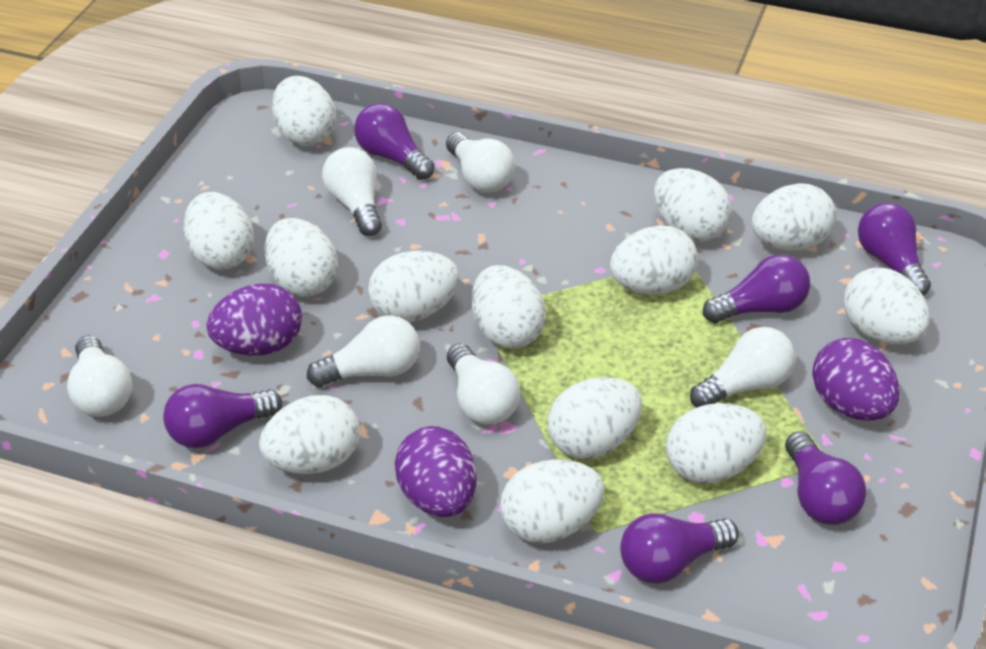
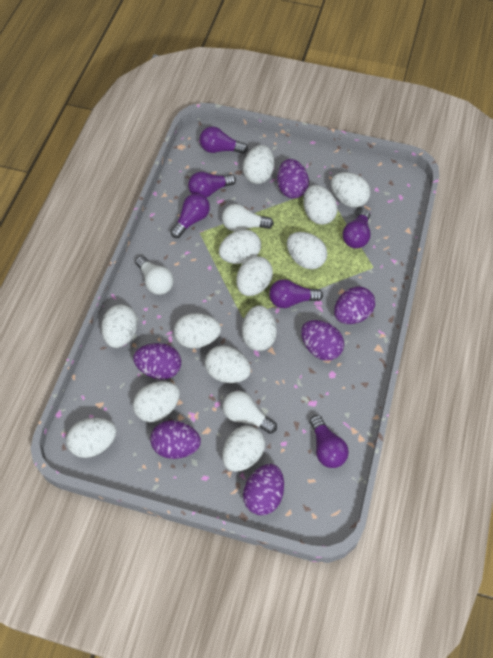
purple egg: 3 -> 6
white light bulb: 6 -> 3

